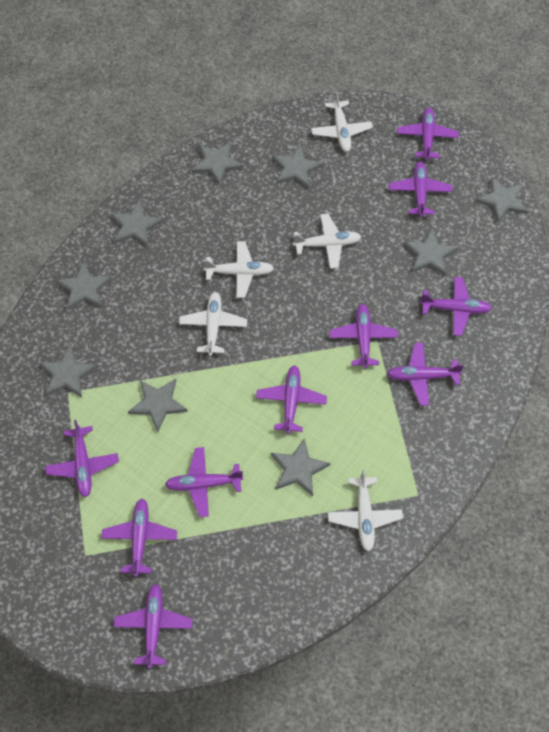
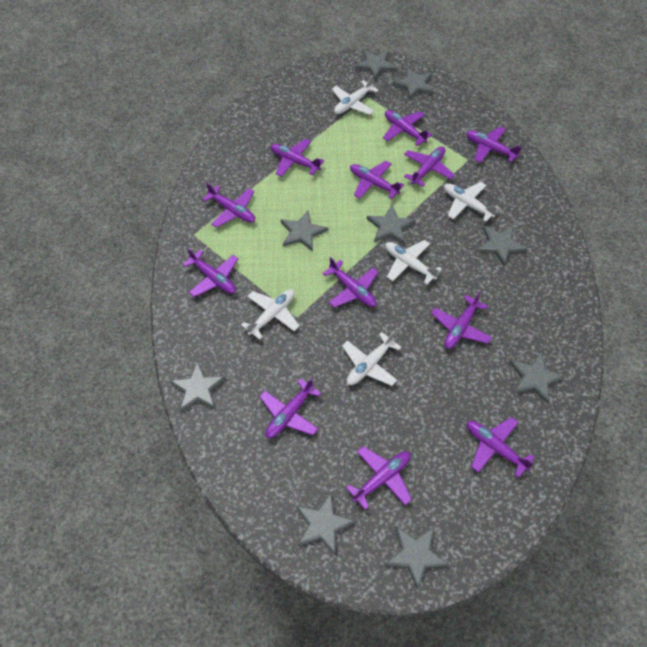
purple plane: 10 -> 12

